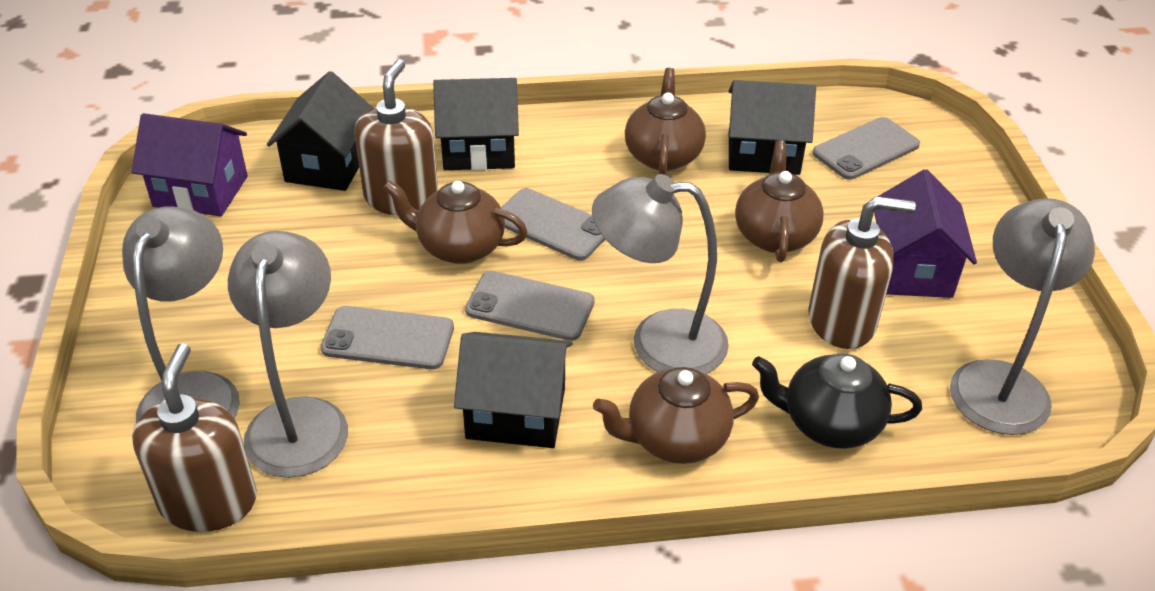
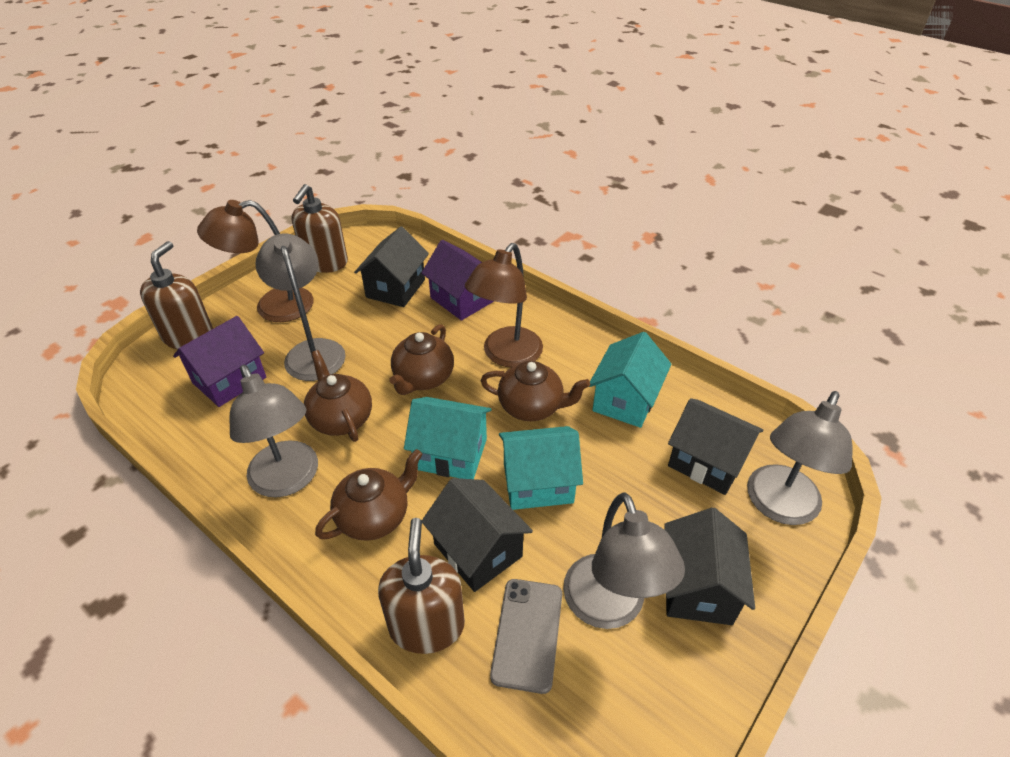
black teapot: 1 -> 0
brown lamp: 0 -> 2
grey phone: 4 -> 1
turquoise house: 0 -> 3

